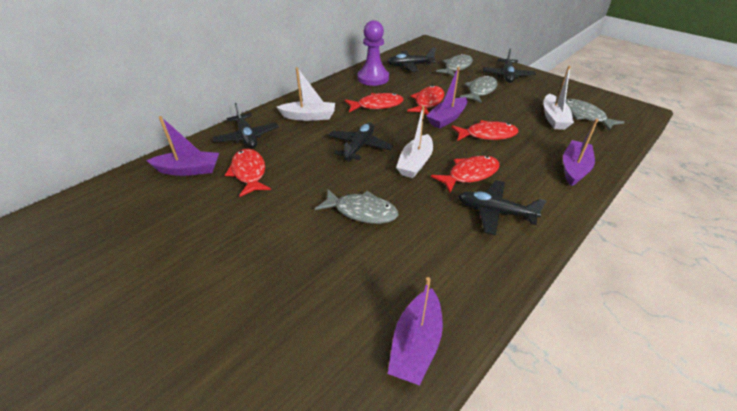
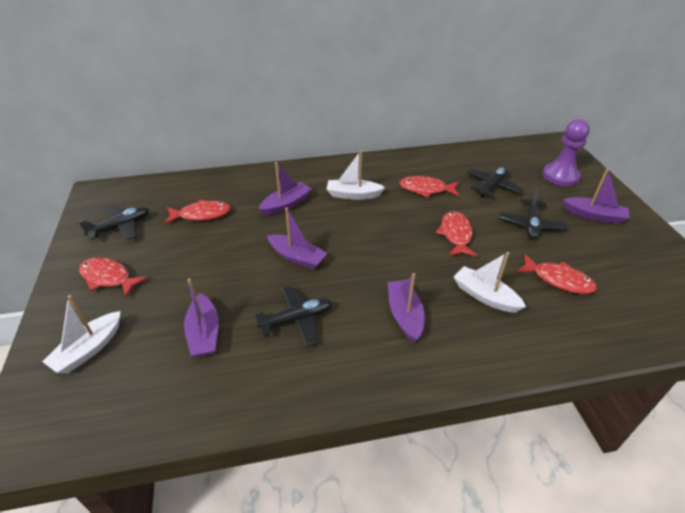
black plane: 5 -> 4
grey fish: 4 -> 0
purple boat: 4 -> 5

